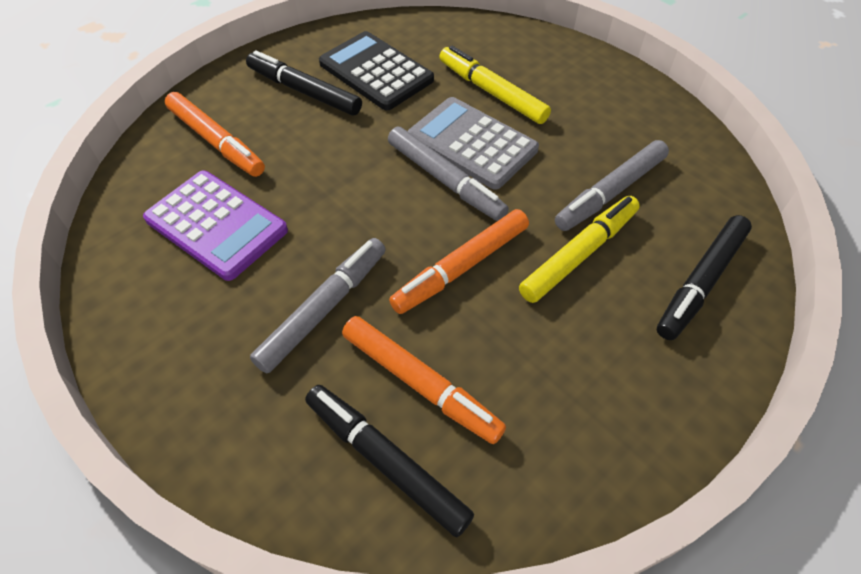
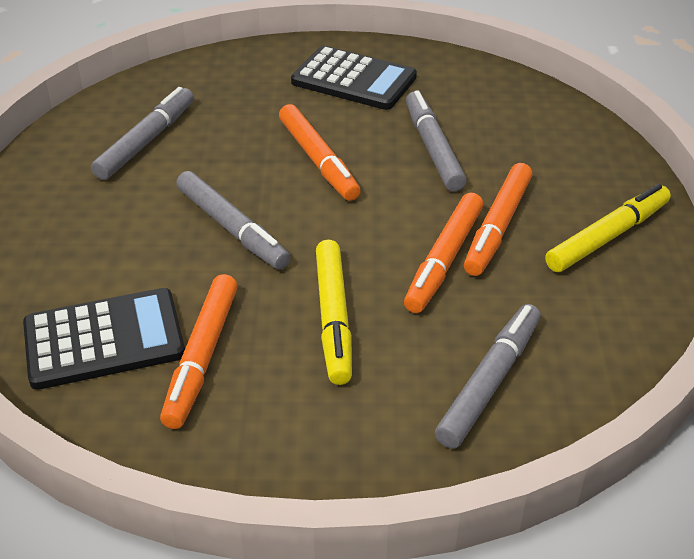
black calculator: 1 -> 2
black marker: 3 -> 0
grey calculator: 1 -> 0
grey marker: 3 -> 4
orange marker: 3 -> 4
purple calculator: 1 -> 0

